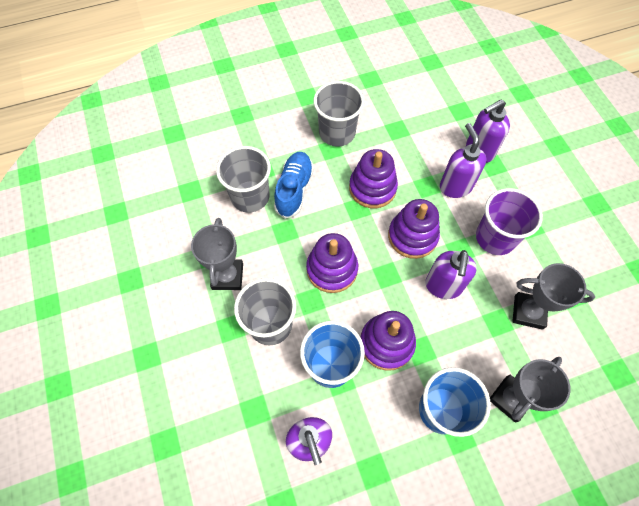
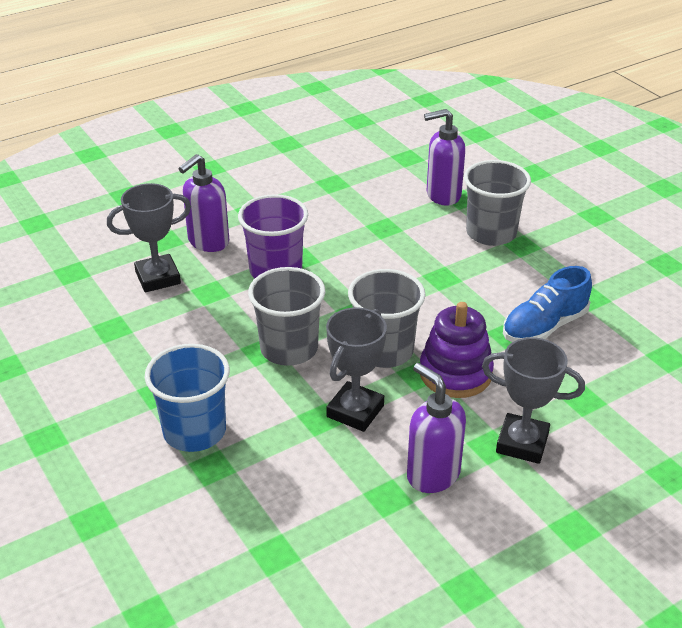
blue cup: 2 -> 1
purple soap dispenser: 4 -> 3
purple stacking toy: 4 -> 1

